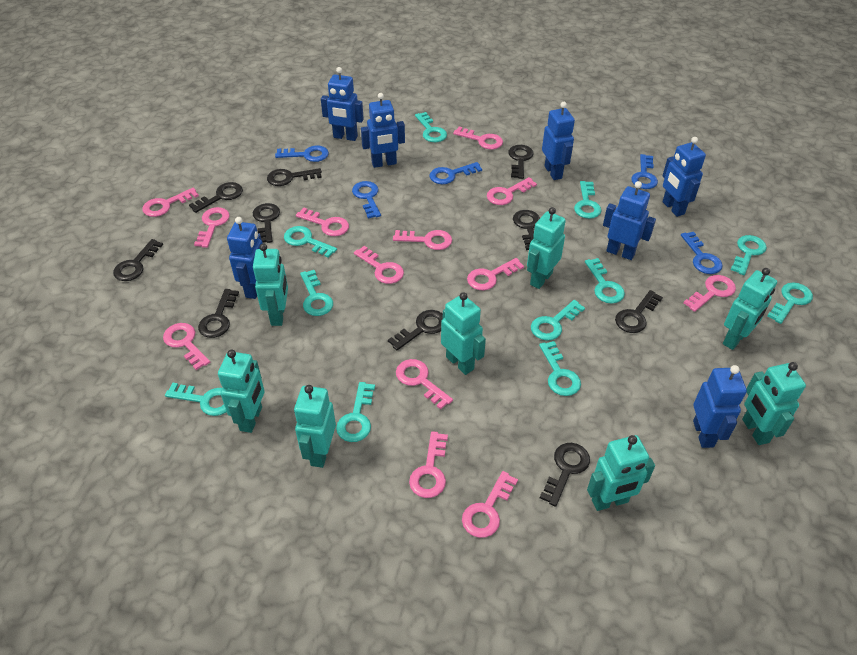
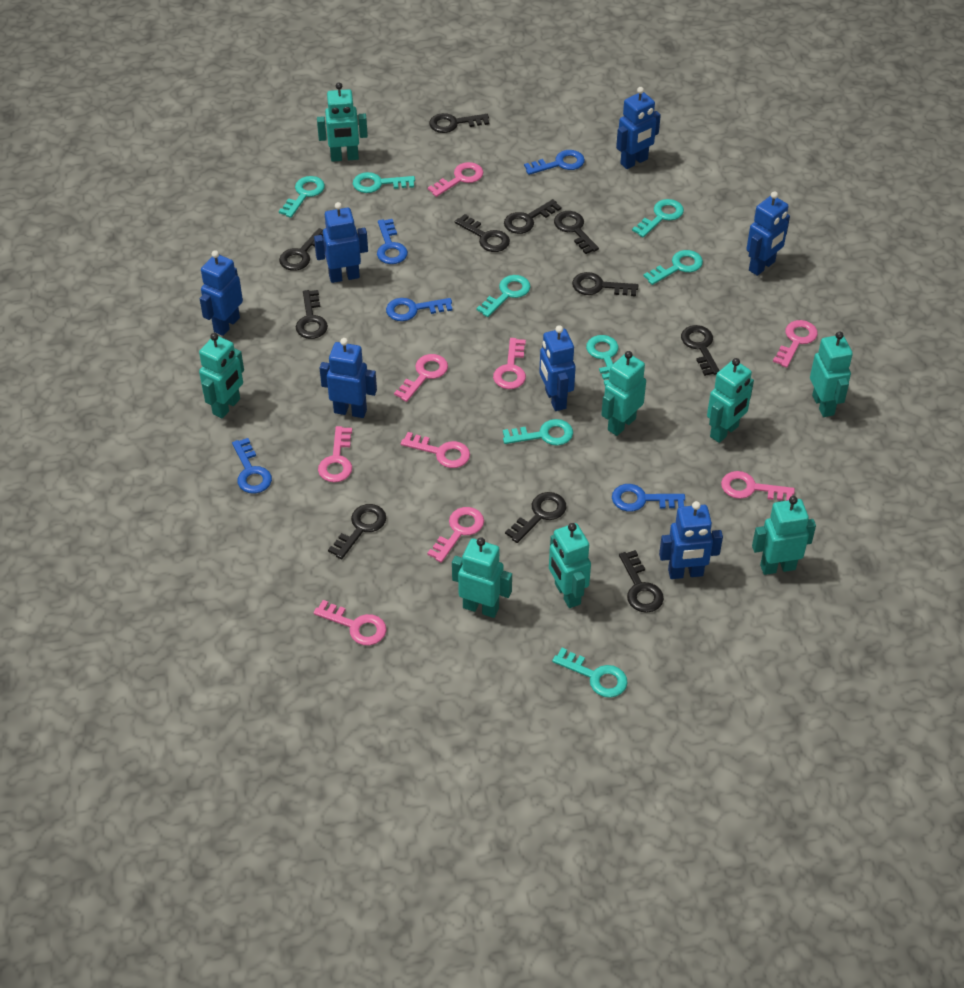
black key: 10 -> 11
pink key: 13 -> 9
turquoise key: 11 -> 8

